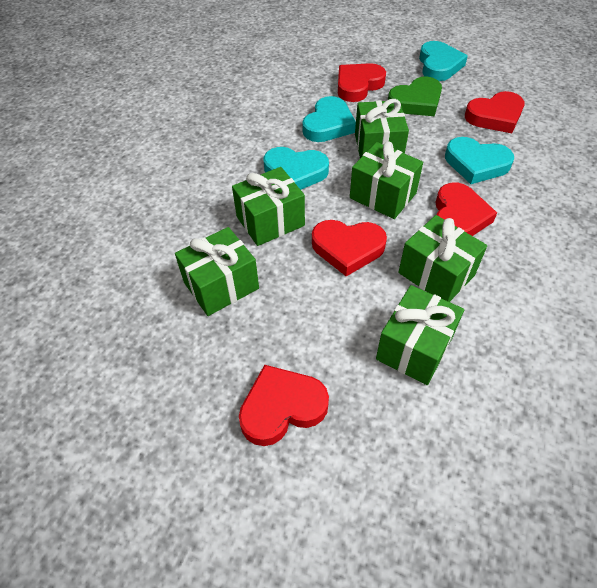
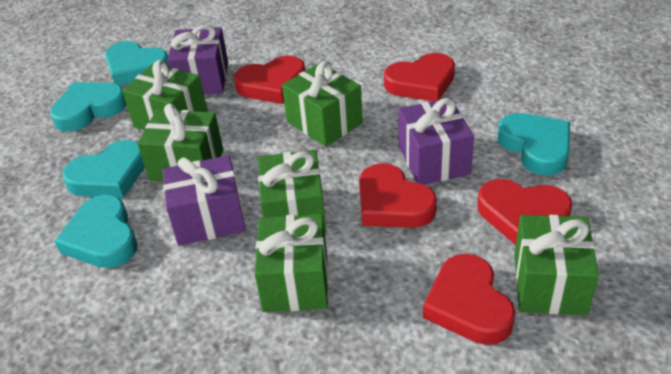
green heart: 1 -> 0
purple gift: 0 -> 3
turquoise heart: 4 -> 5

